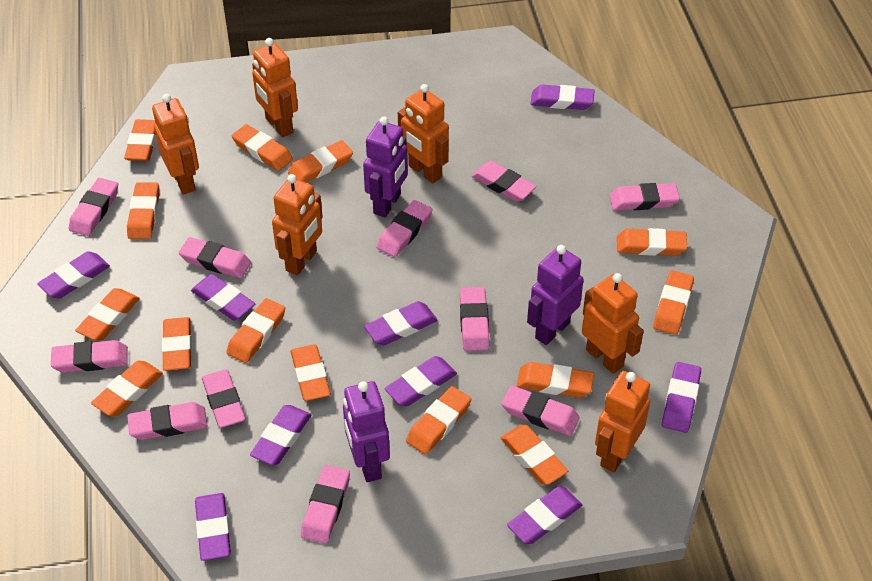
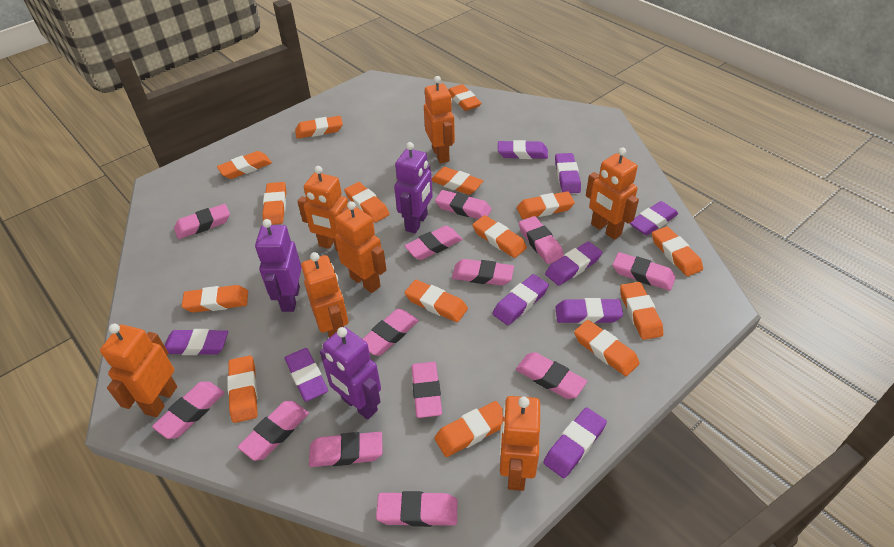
orange eraser: 14 -> 15
orange robot: 6 -> 7
pink eraser: 11 -> 13

